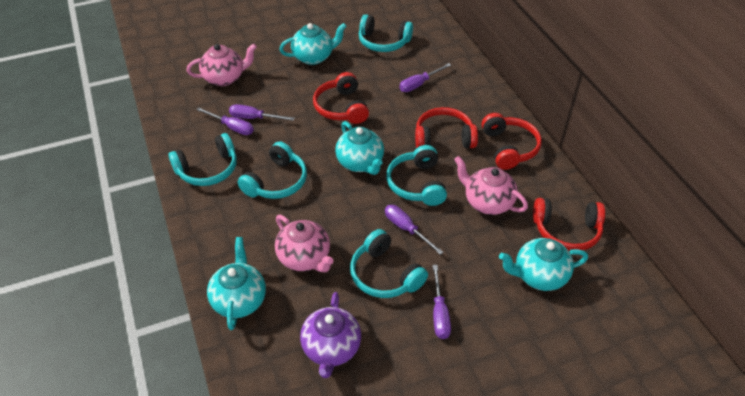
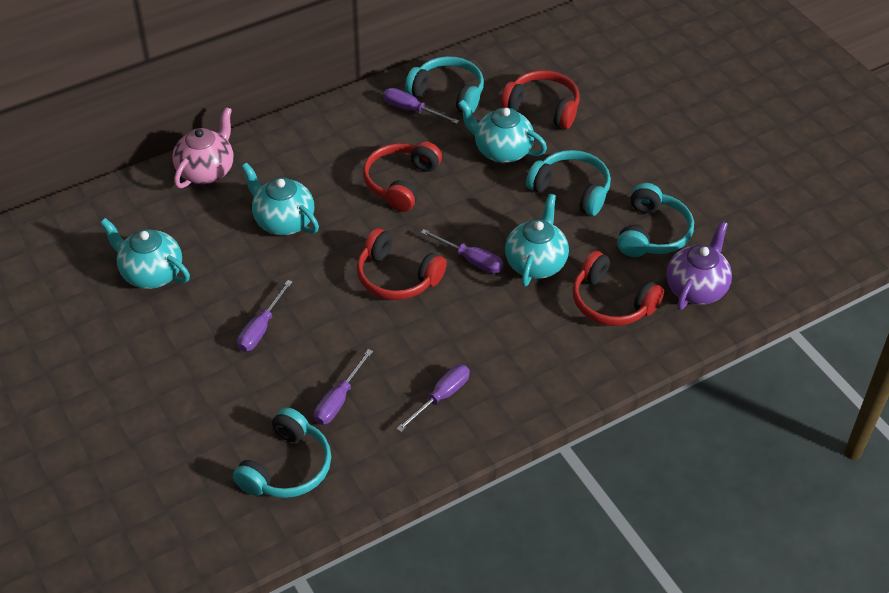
pink teapot: 3 -> 1
turquoise headphones: 5 -> 4

